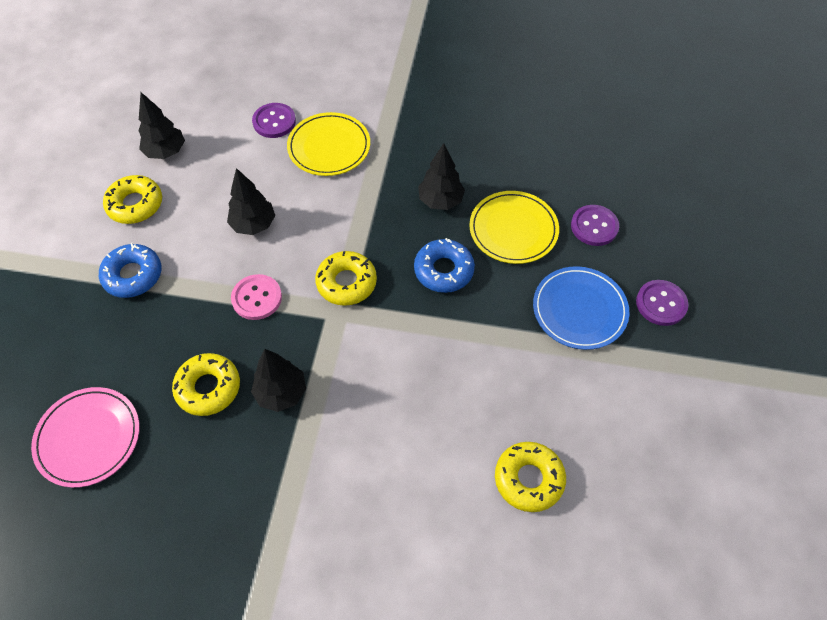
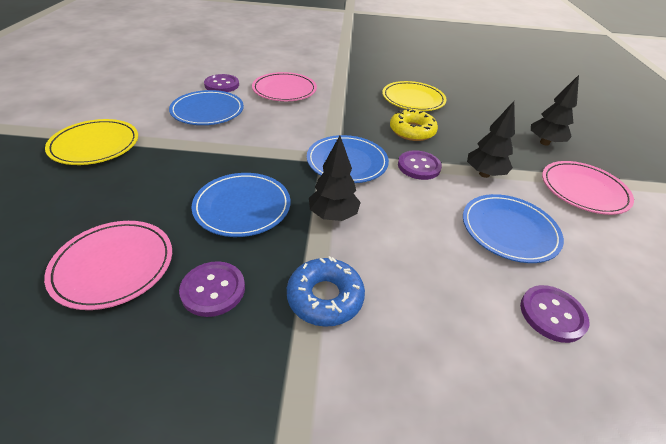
black tree: 4 -> 3
blue donut: 2 -> 1
blue plate: 1 -> 4
pink button: 1 -> 0
pink plate: 1 -> 3
purple button: 3 -> 4
yellow donut: 4 -> 1

